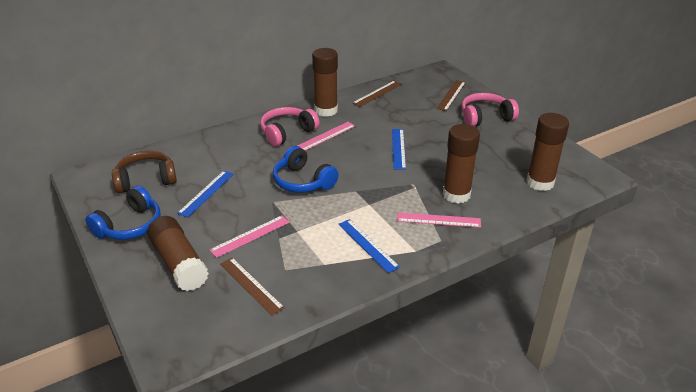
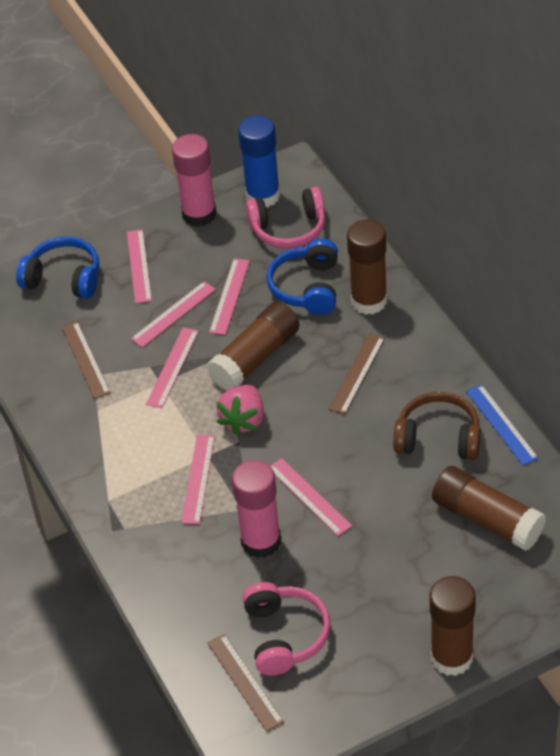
blue glue stick: 0 -> 1
blue ruler: 3 -> 1
pink glue stick: 0 -> 2
pink ruler: 3 -> 6
pink strawberry: 0 -> 1

